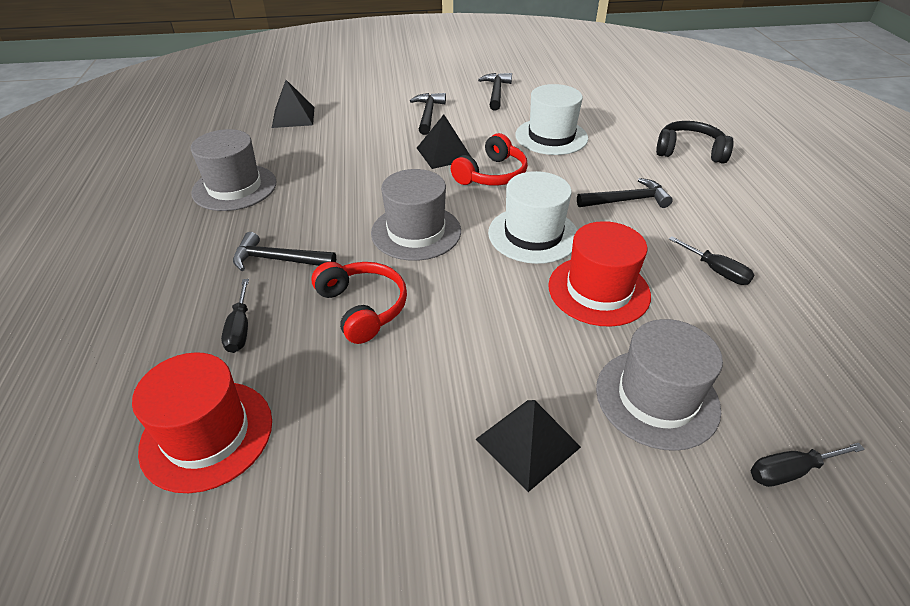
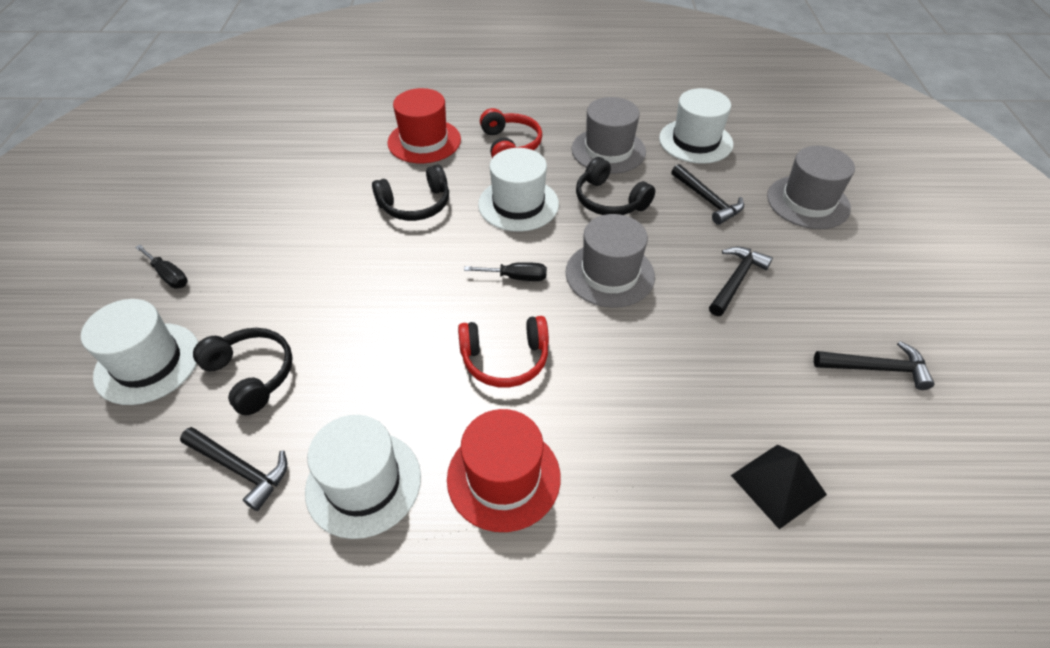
black headphones: 1 -> 3
black pyramid: 3 -> 1
black screwdriver: 3 -> 2
white hat: 2 -> 4

